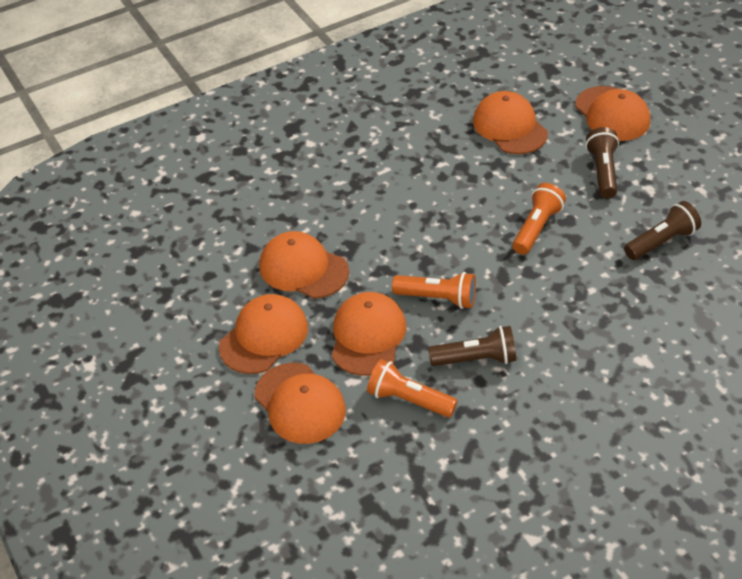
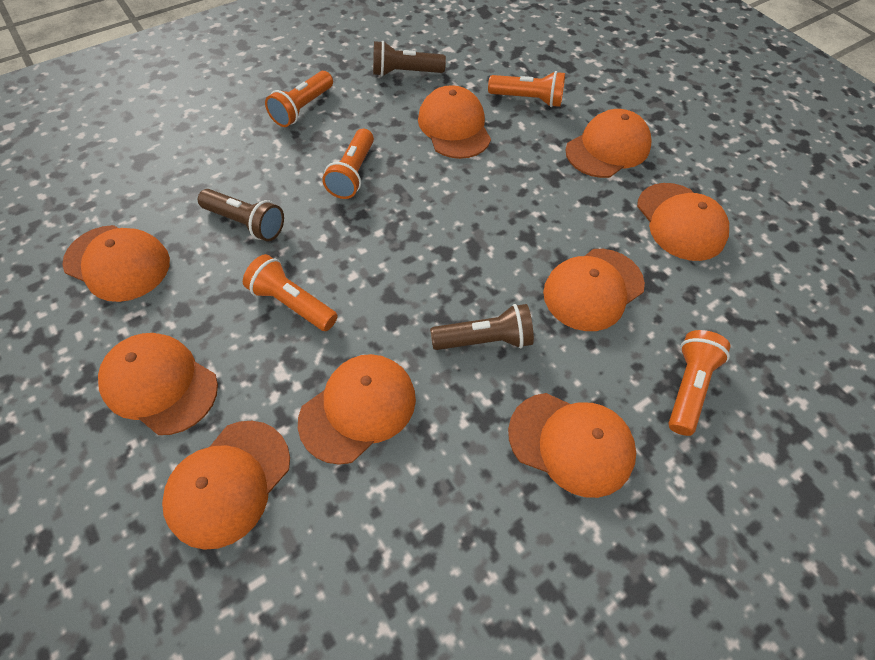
orange cap: 6 -> 9
orange flashlight: 3 -> 5

